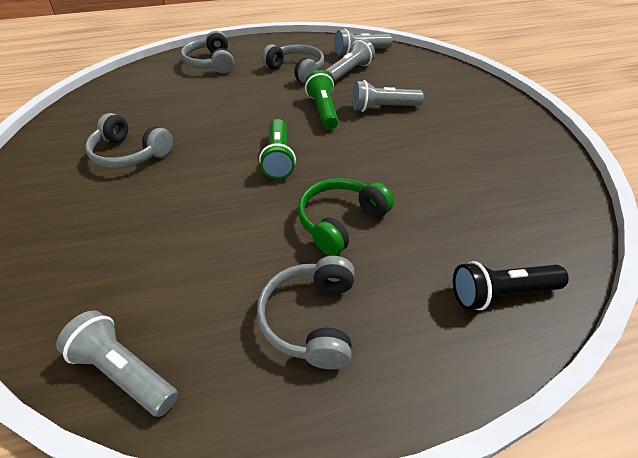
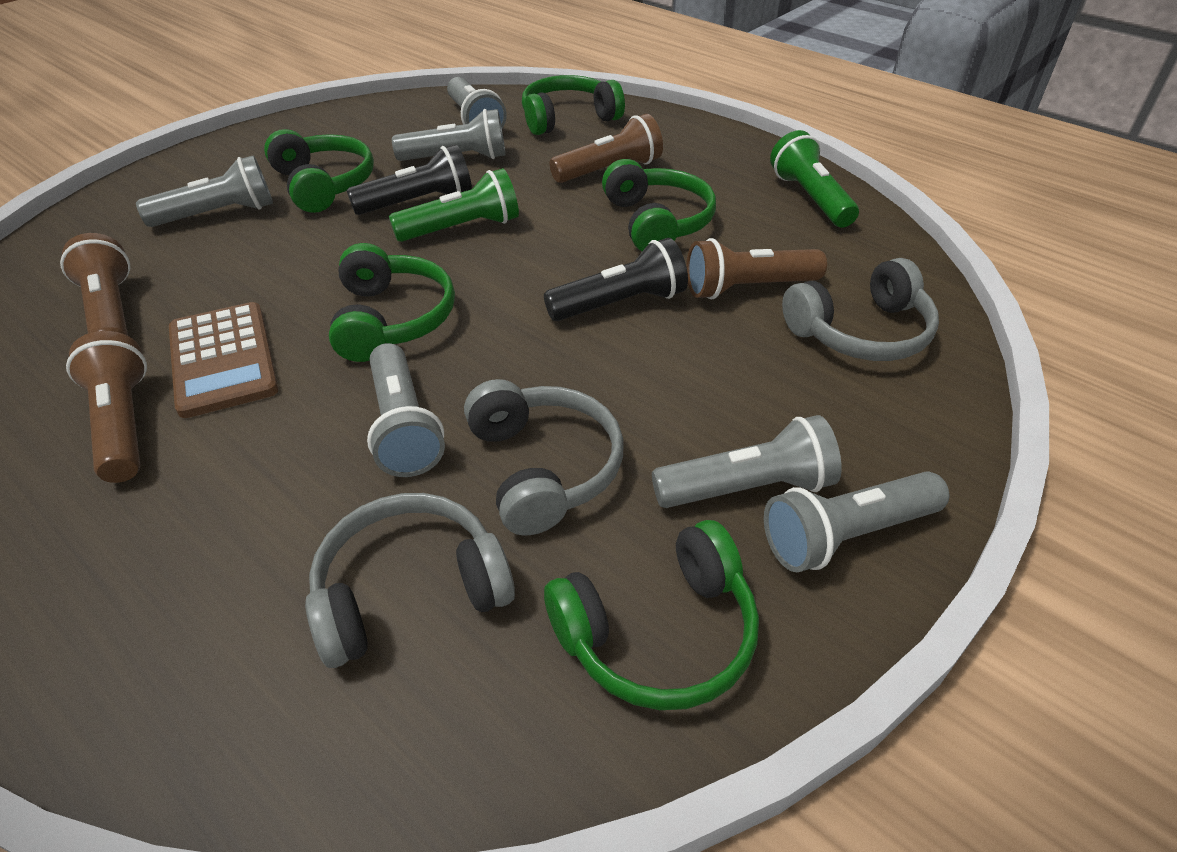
black flashlight: 1 -> 2
brown calculator: 0 -> 1
brown flashlight: 0 -> 4
green headphones: 1 -> 5
grey flashlight: 4 -> 6
grey headphones: 4 -> 3

